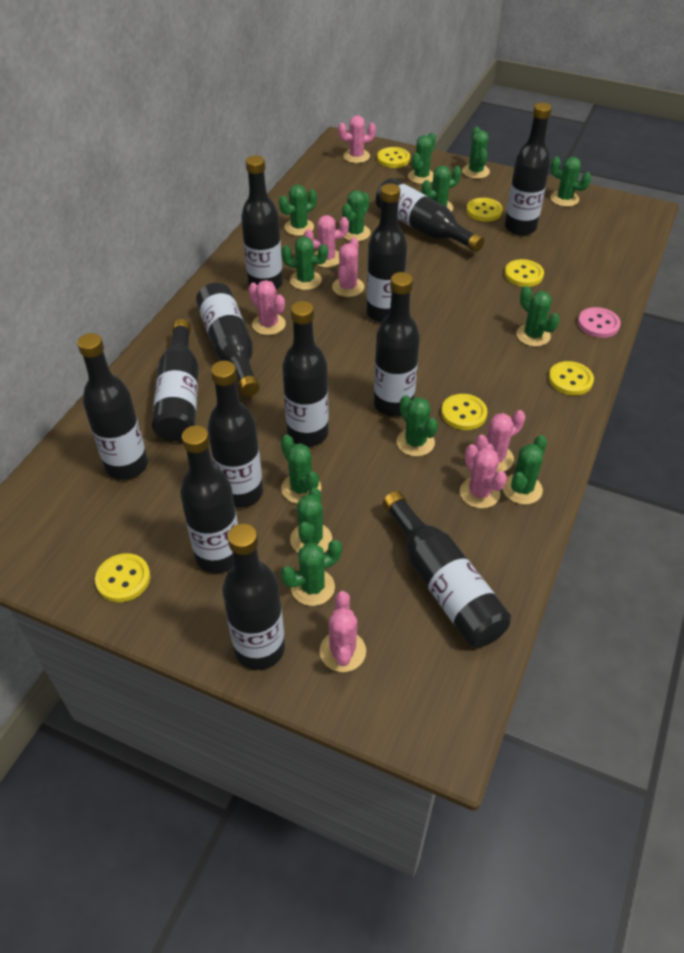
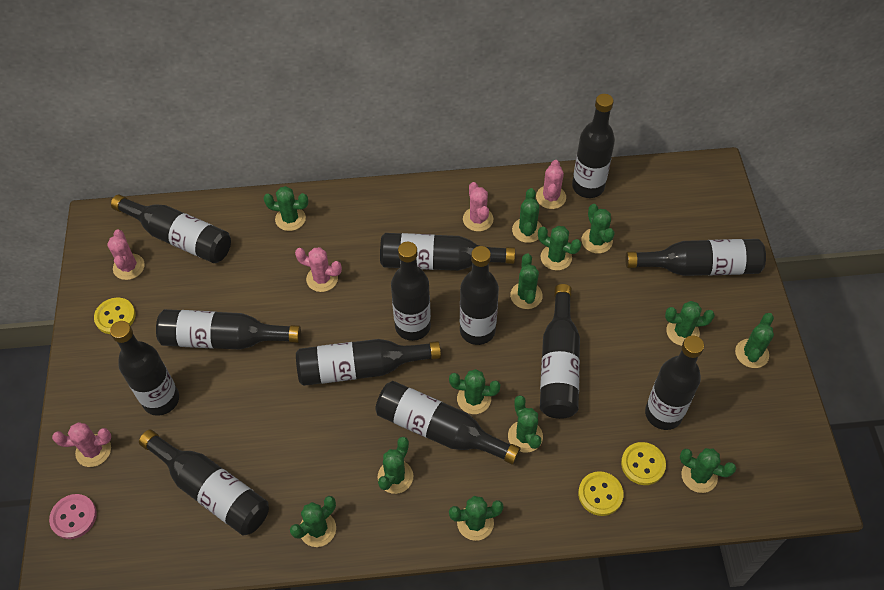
pink cactus: 7 -> 5
yellow button: 6 -> 3

